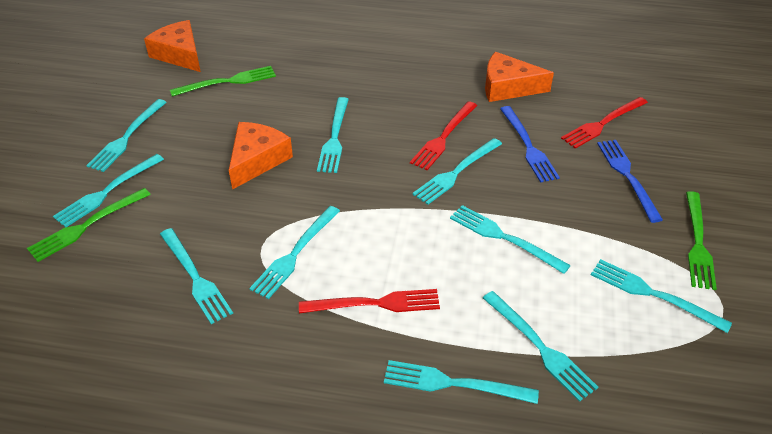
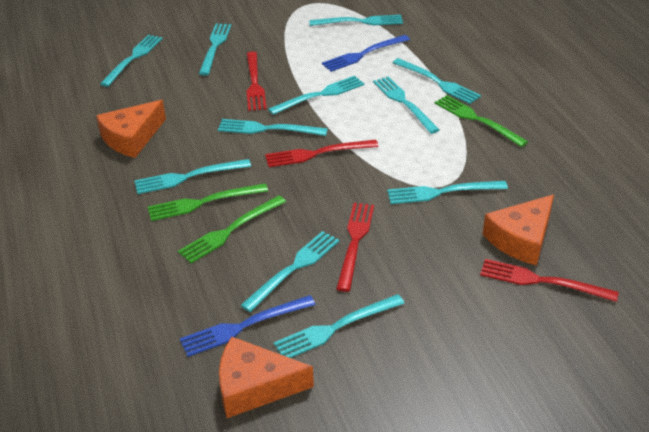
red fork: 3 -> 4
turquoise fork: 10 -> 11

